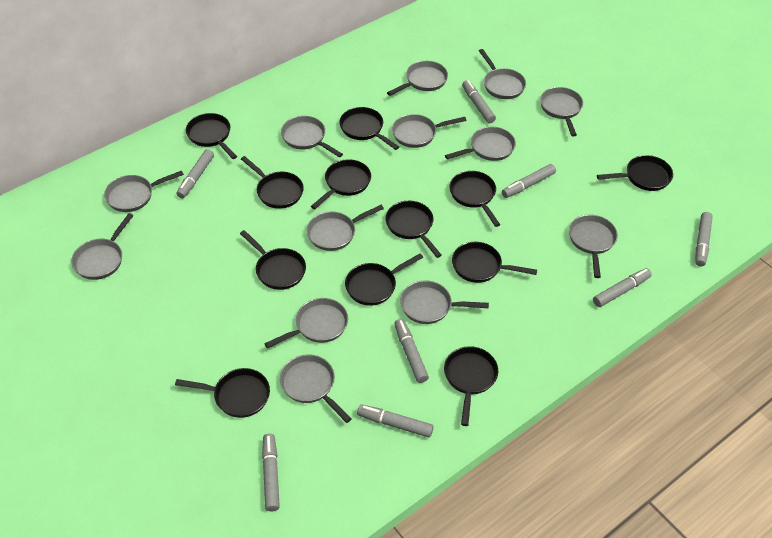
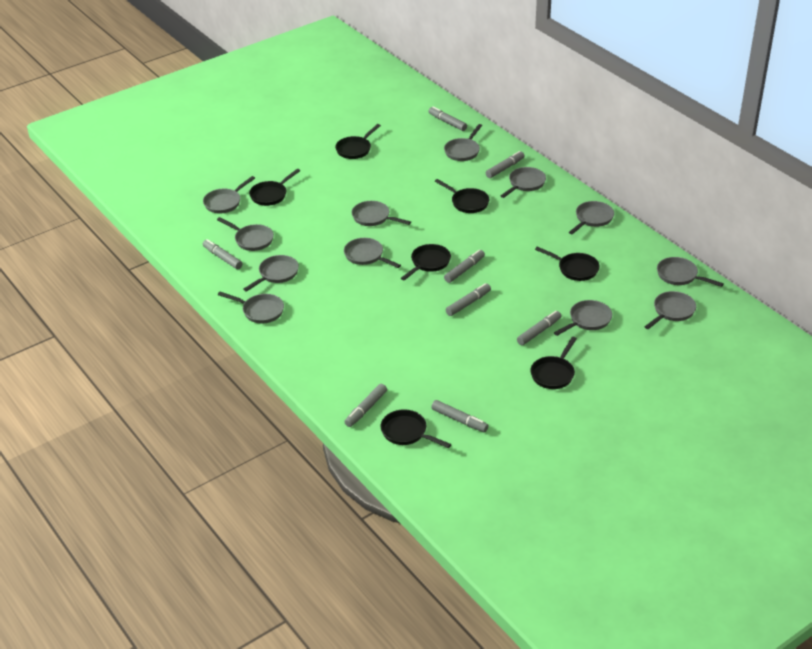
black pan: 12 -> 7
grey pan: 13 -> 12

